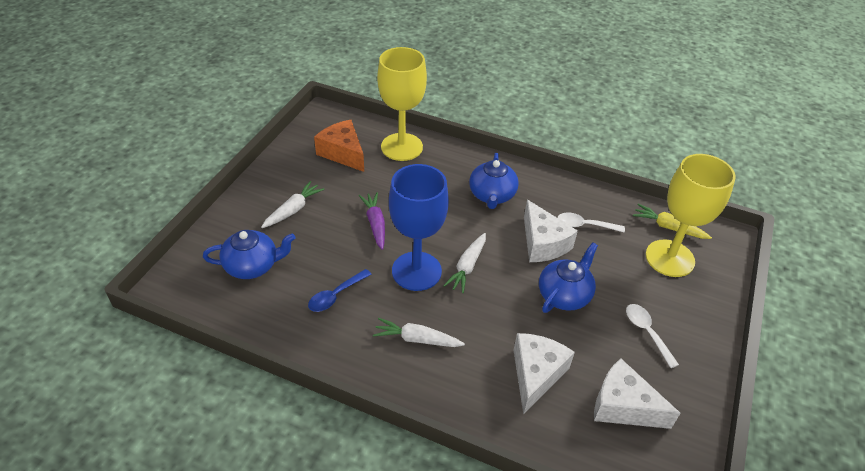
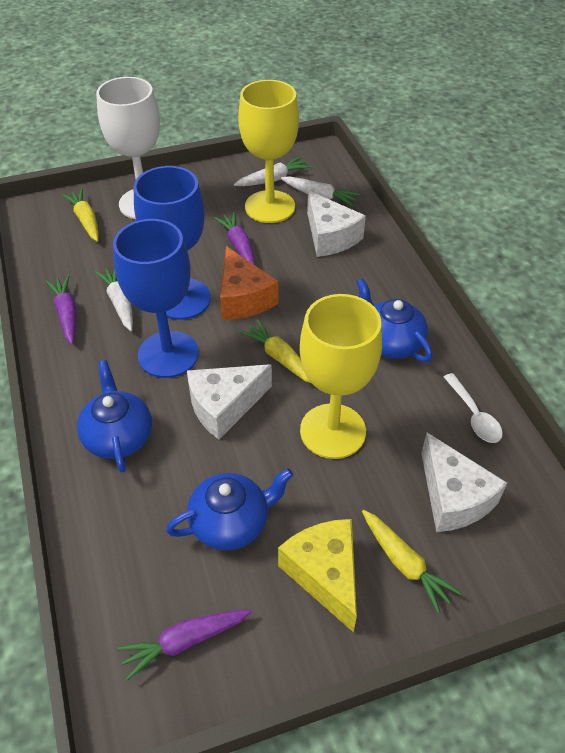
blue goblet: 1 -> 2
blue spoon: 1 -> 0
purple carrot: 1 -> 3
white goblet: 0 -> 1
white spoon: 2 -> 1
yellow carrot: 1 -> 3
yellow cheese: 0 -> 1

